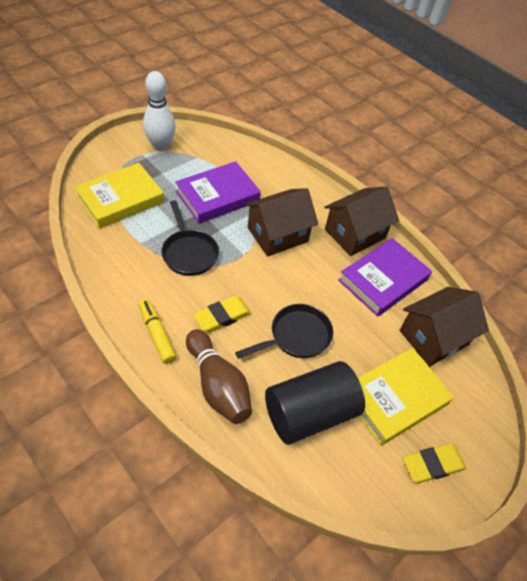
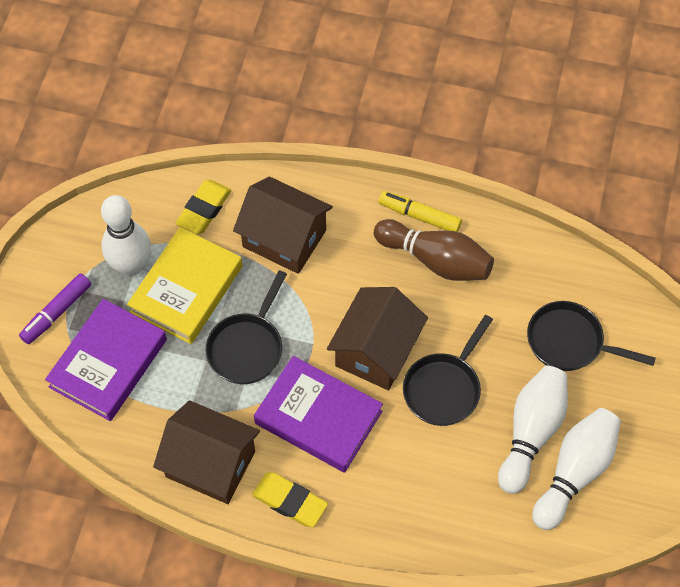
black cylinder: 1 -> 0
black pan: 2 -> 3
purple marker: 0 -> 1
white bowling pin: 1 -> 3
yellow book: 2 -> 1

